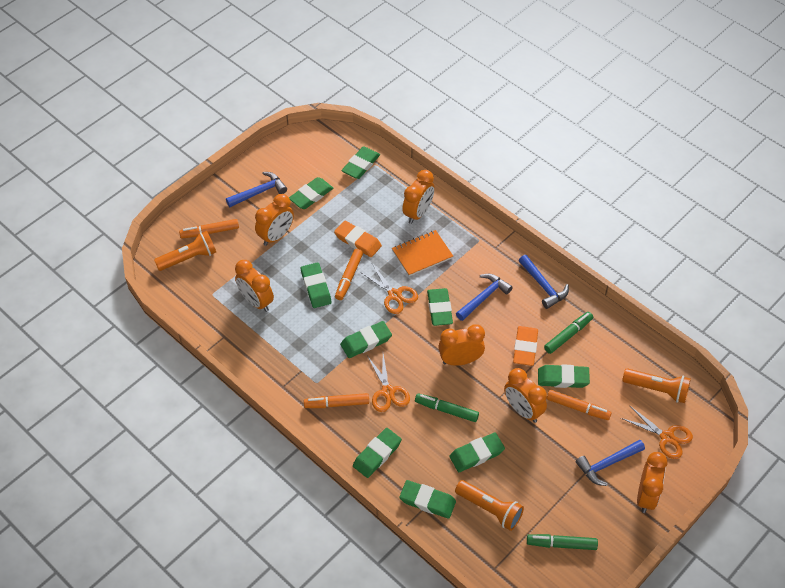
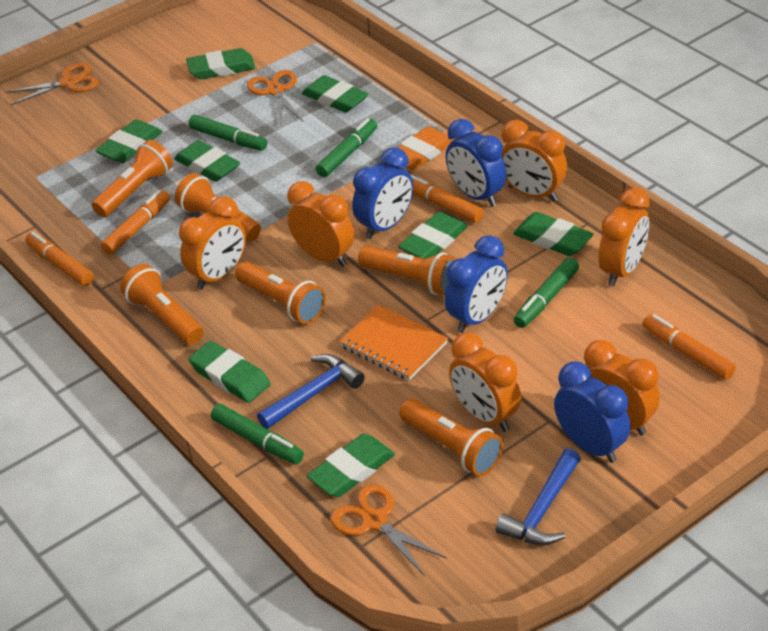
blue clock: 0 -> 4
blue hammer: 4 -> 2
green eraser: 9 -> 8
green marker: 3 -> 4
orange eraser: 2 -> 1
orange flashlight: 3 -> 6

